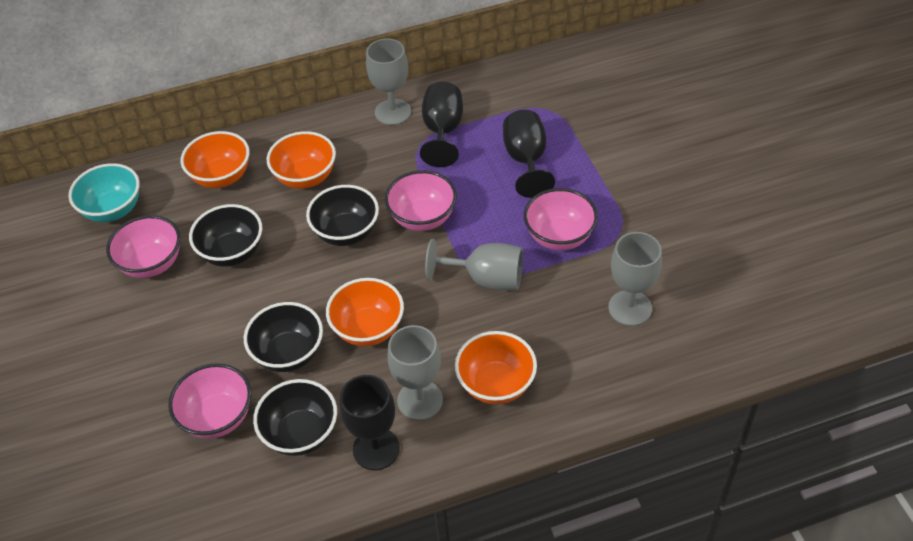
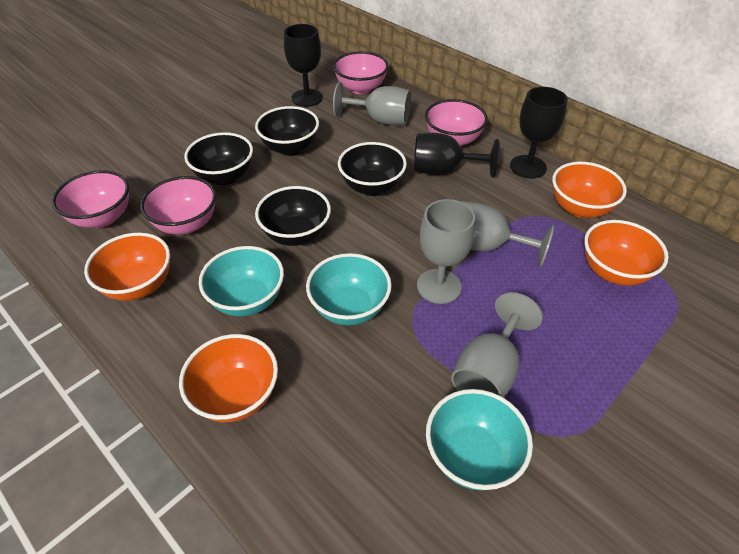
turquoise bowl: 1 -> 3

